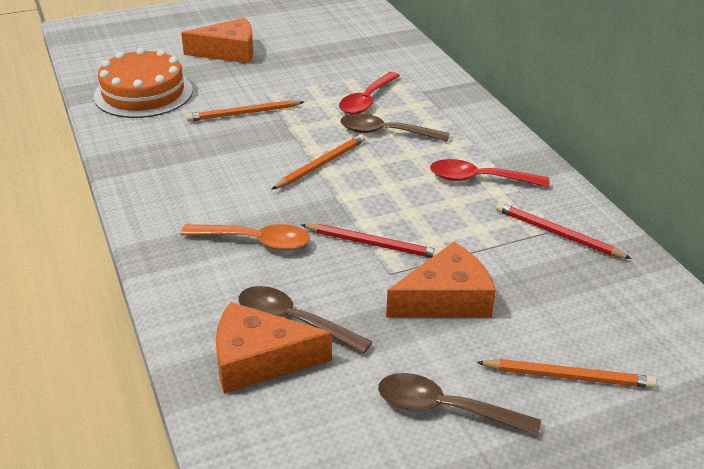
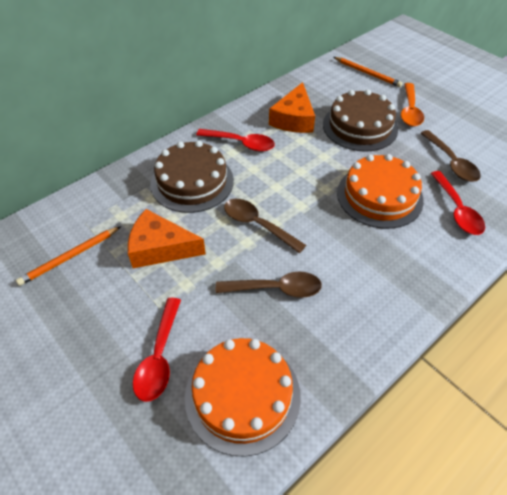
brown cake: 0 -> 2
orange cake: 1 -> 2
orange cheese: 3 -> 2
orange pencil: 3 -> 2
red pencil: 2 -> 0
red spoon: 2 -> 3

